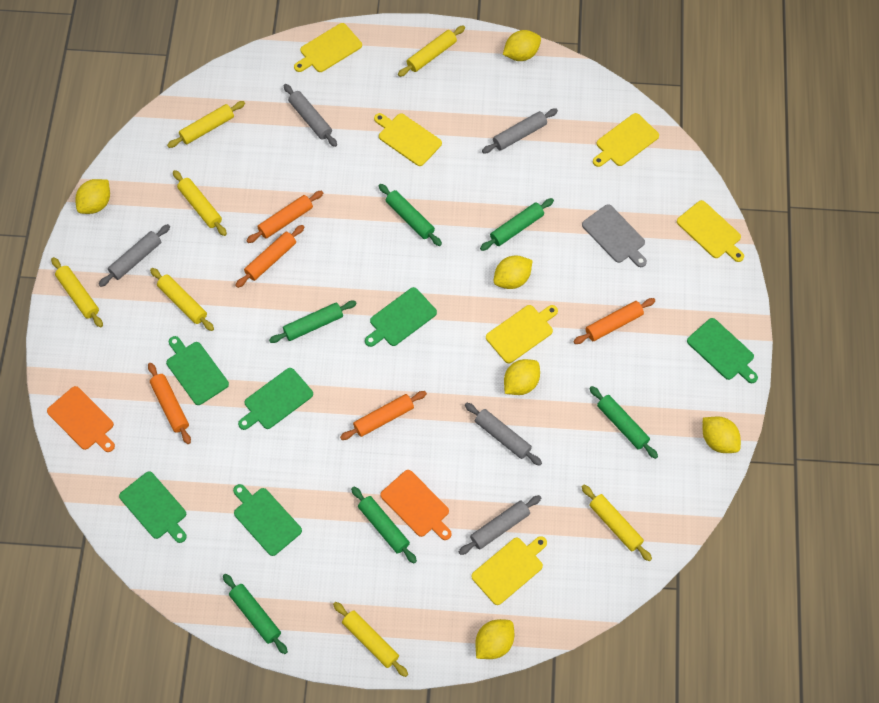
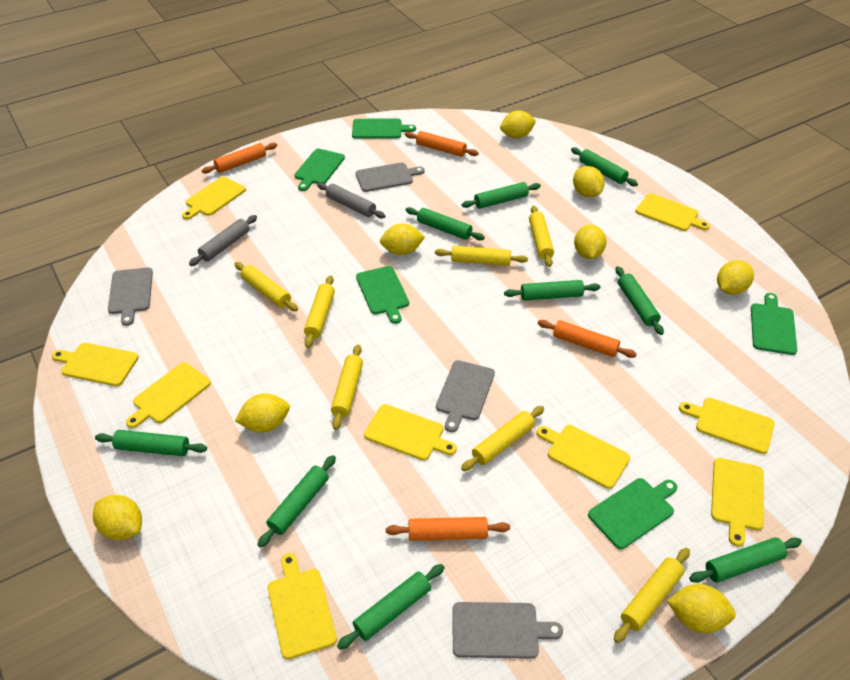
green cutting board: 6 -> 5
green rolling pin: 6 -> 9
grey cutting board: 1 -> 4
grey rolling pin: 5 -> 2
orange cutting board: 2 -> 0
orange rolling pin: 5 -> 4
yellow cutting board: 6 -> 9
yellow lemon: 6 -> 8

